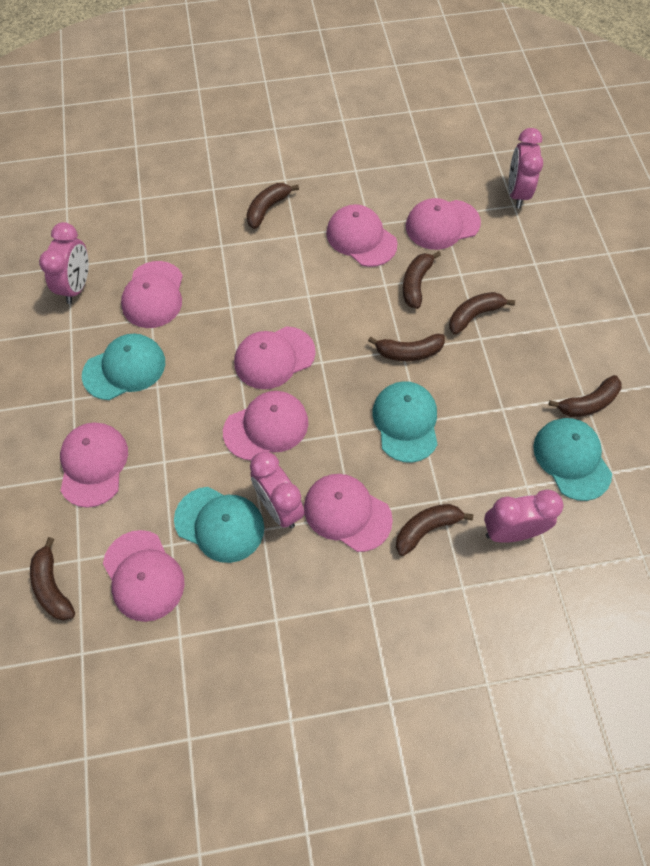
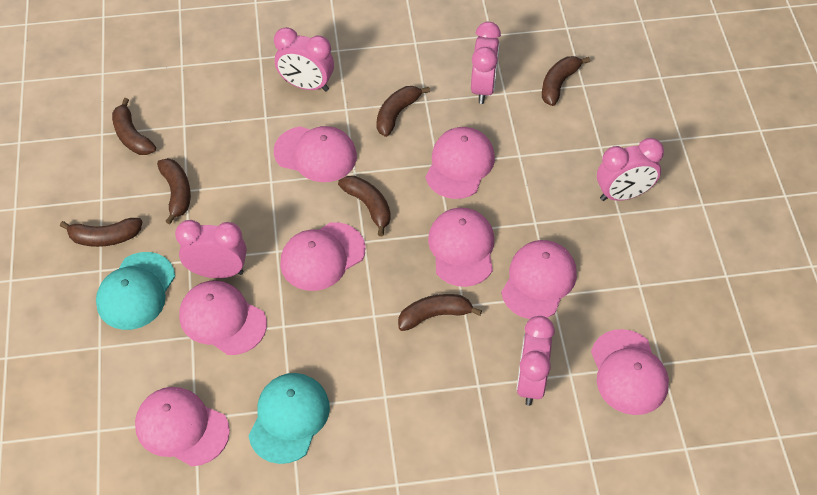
pink clock: 4 -> 5
turquoise cap: 4 -> 2

